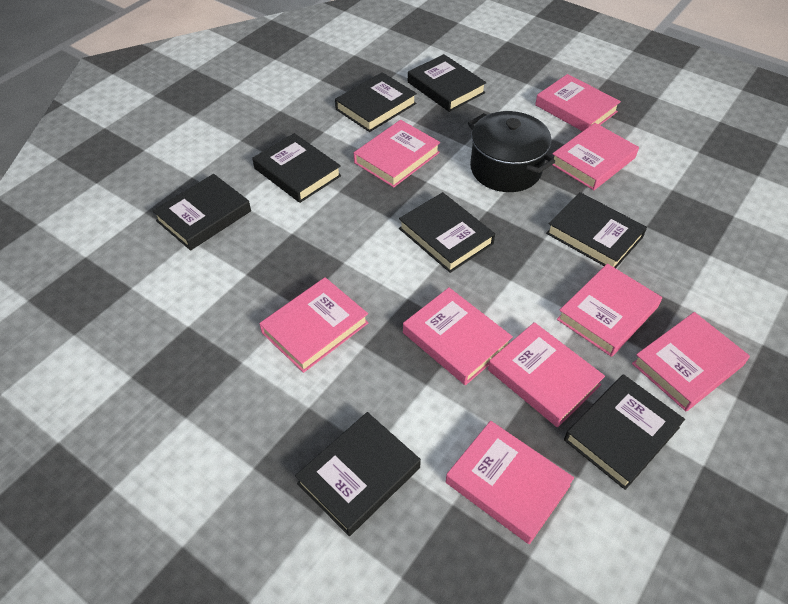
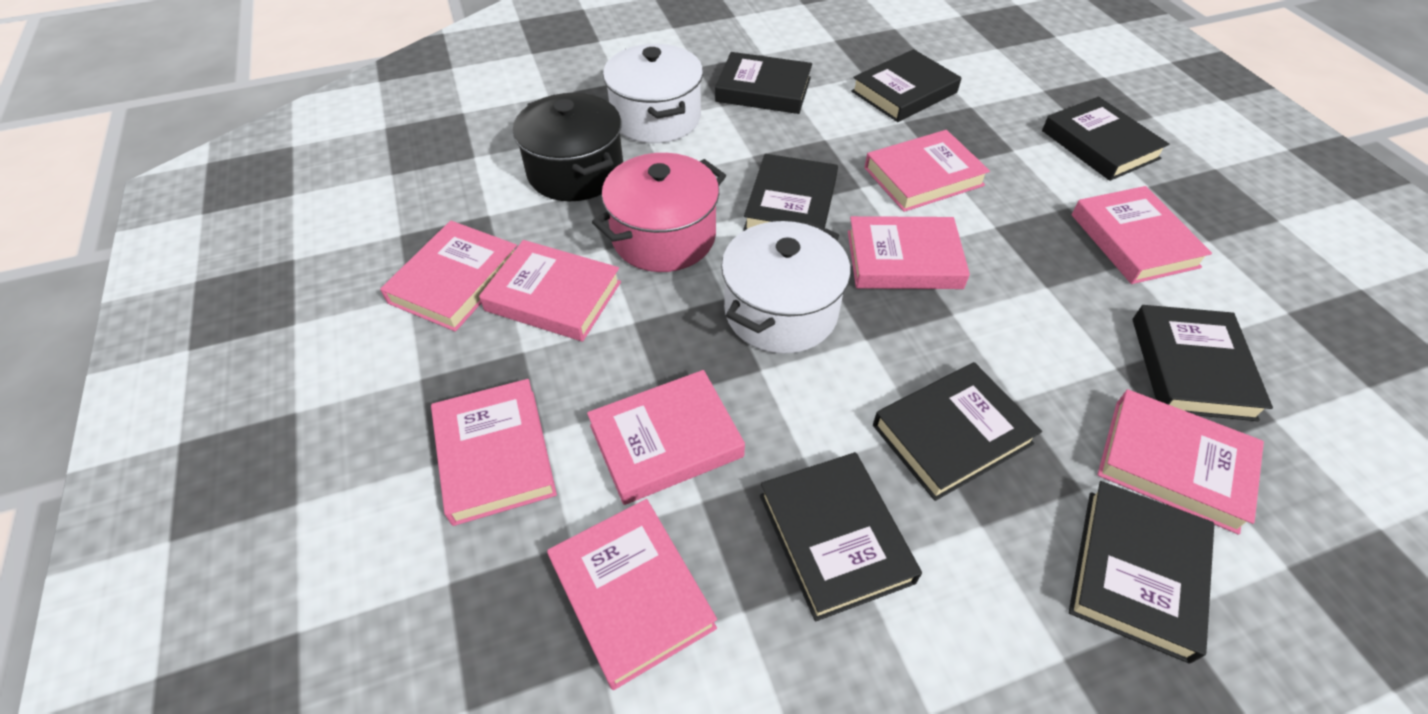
pink pot: 0 -> 1
white pot: 0 -> 2

